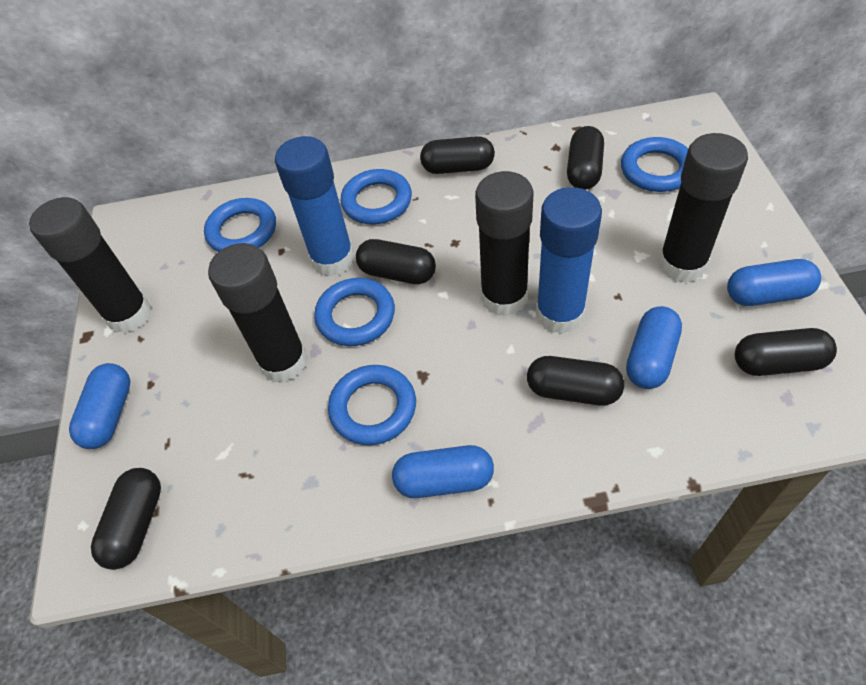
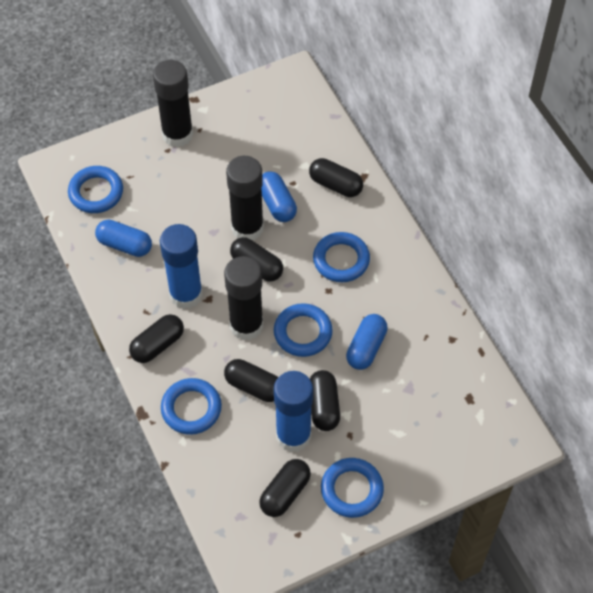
black glue stick: 4 -> 3
blue capsule: 4 -> 3

